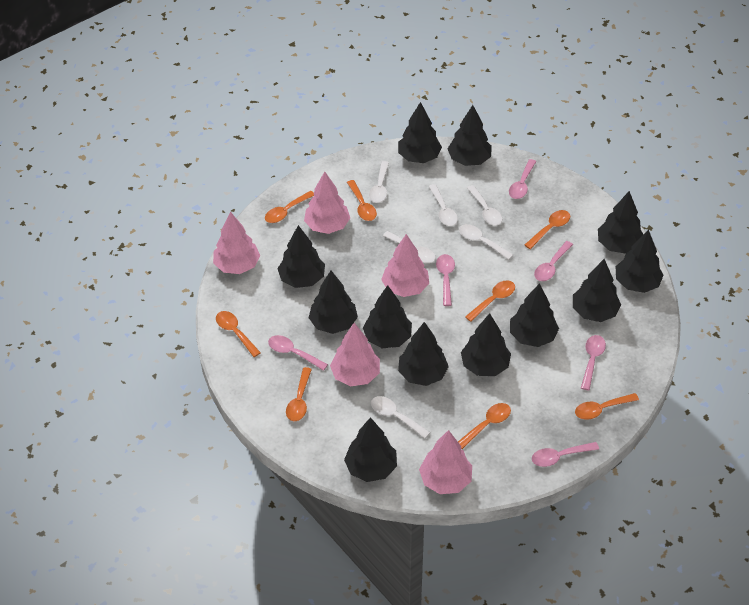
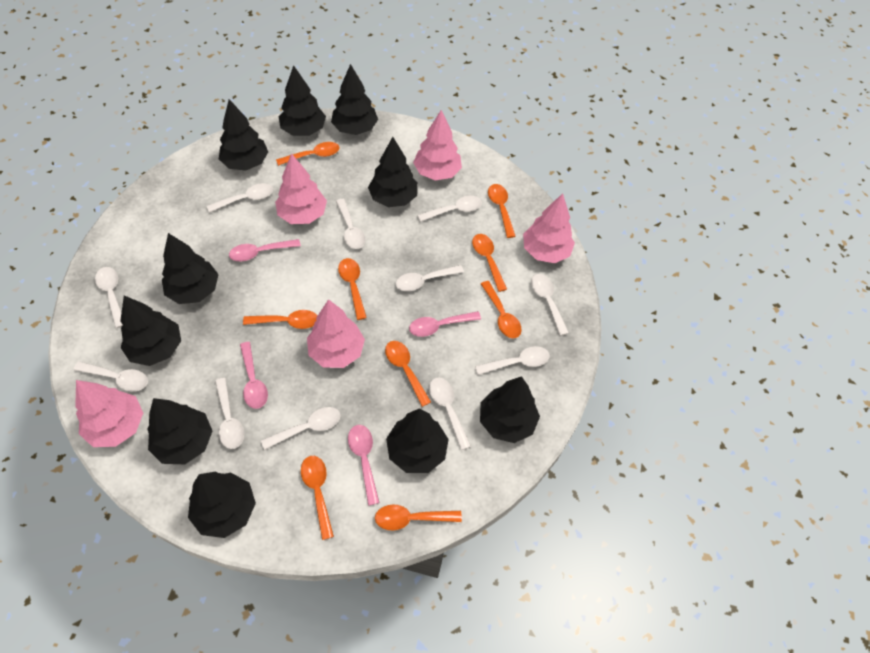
black tree: 12 -> 10
orange spoon: 8 -> 9
pink spoon: 6 -> 4
white spoon: 6 -> 11

